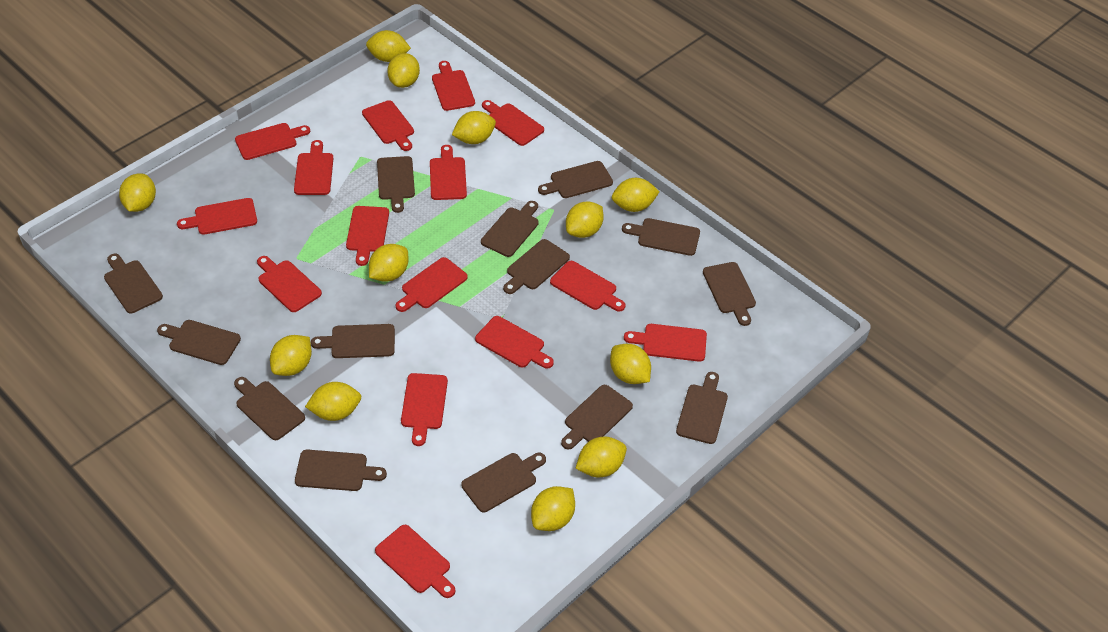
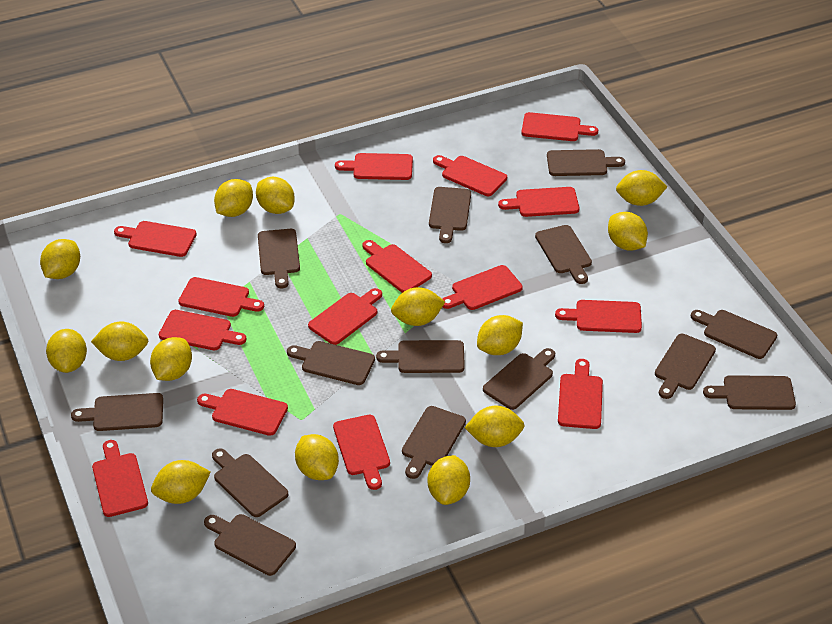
yellow lemon: 12 -> 14

